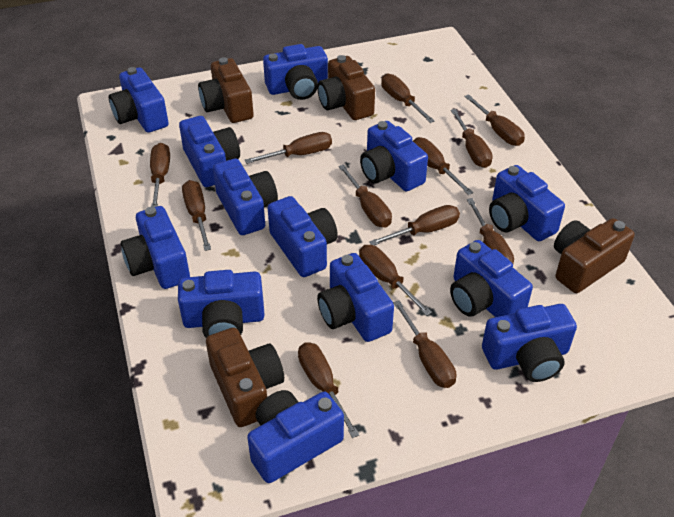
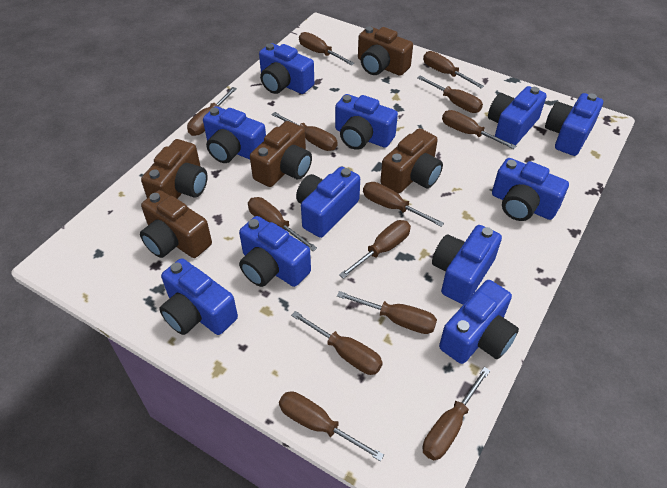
blue camera: 13 -> 11
brown camera: 4 -> 5

